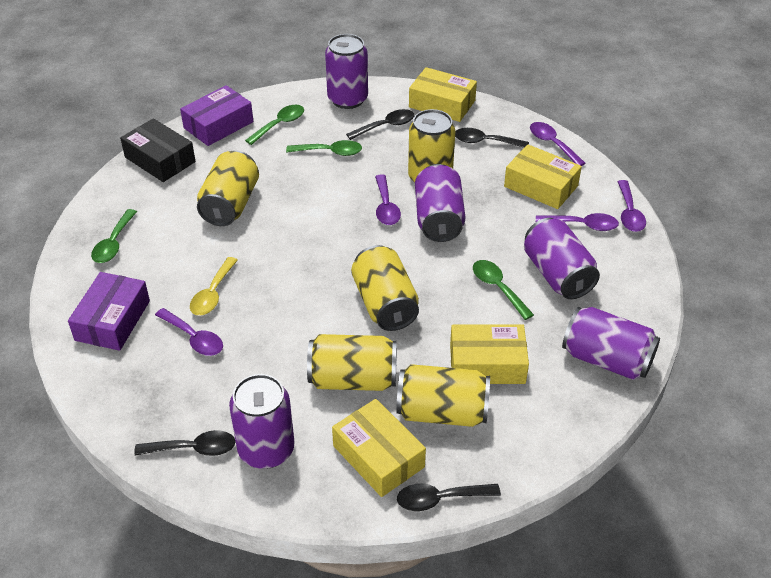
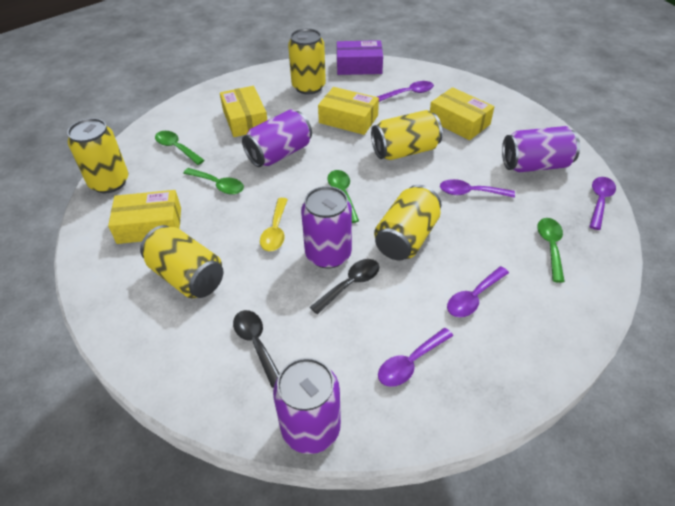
black box: 1 -> 0
black spoon: 4 -> 2
purple box: 2 -> 1
purple can: 5 -> 4

